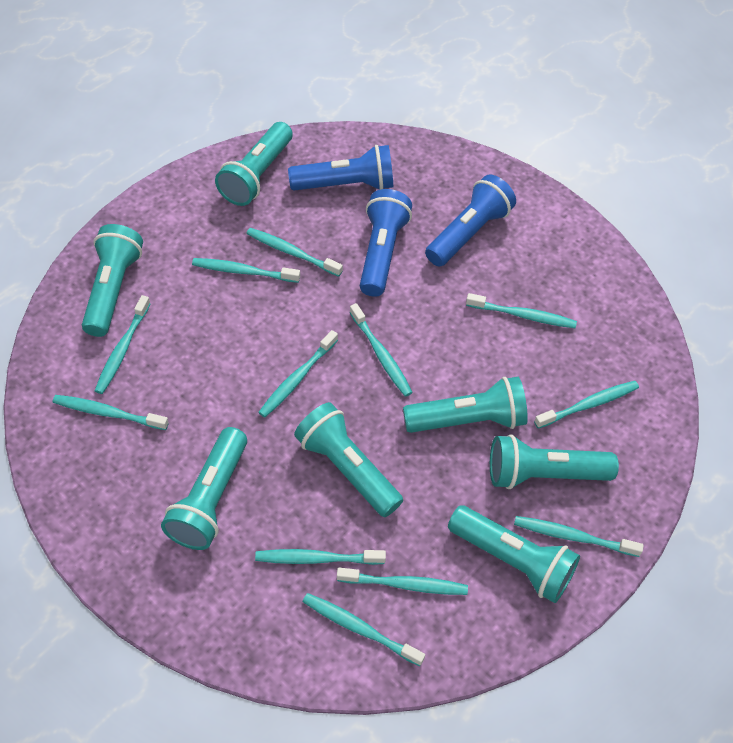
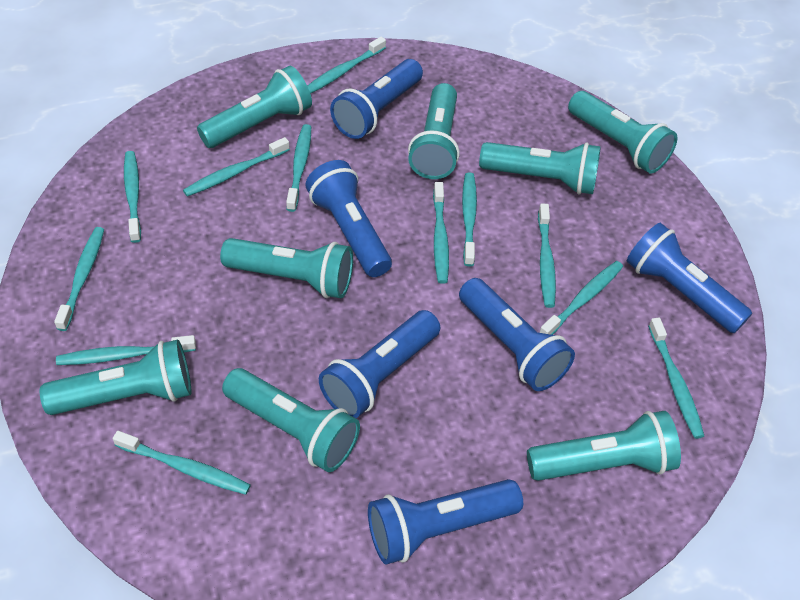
blue flashlight: 3 -> 6
turquoise flashlight: 7 -> 8

